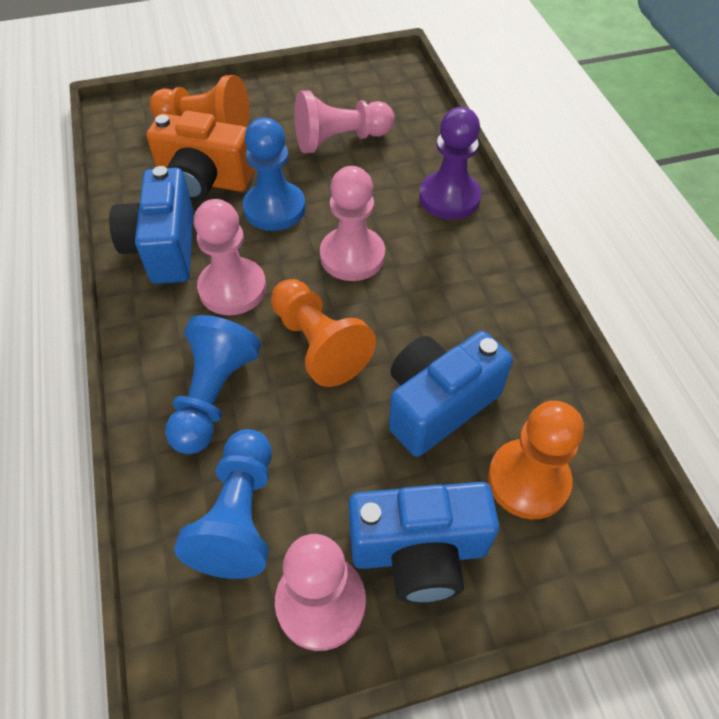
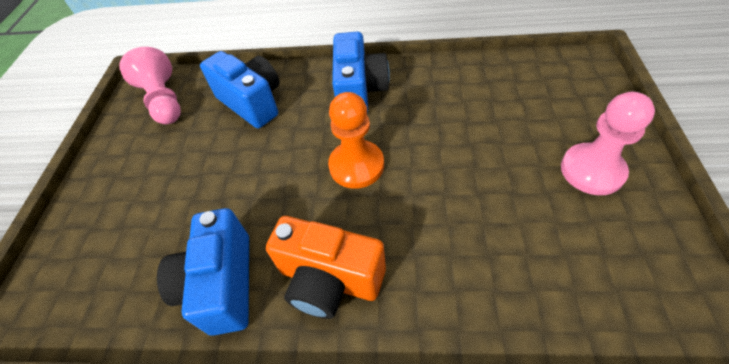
blue pawn: 3 -> 0
orange pawn: 3 -> 1
pink pawn: 4 -> 2
purple pawn: 1 -> 0

